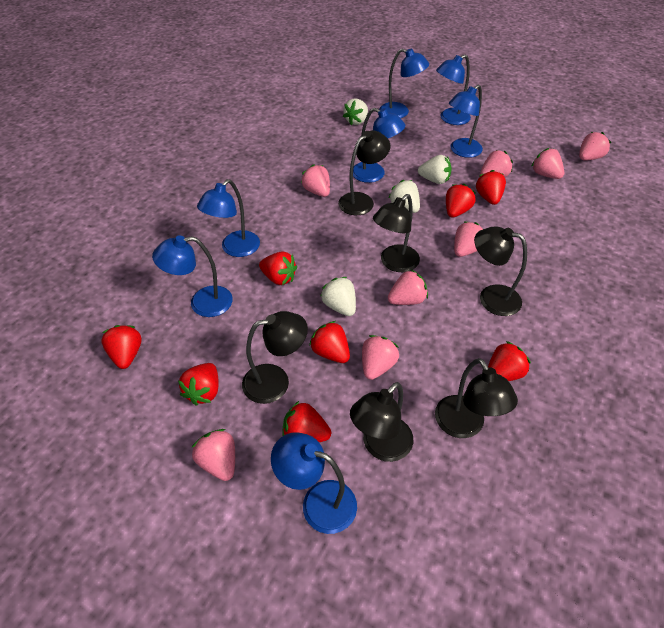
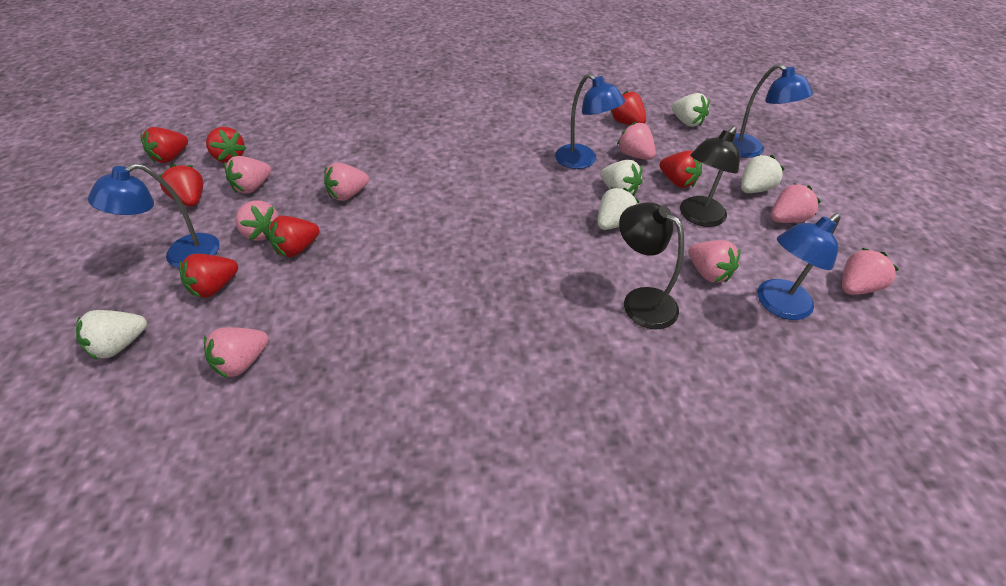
black lamp: 6 -> 2
blue lamp: 7 -> 4
red strawberry: 8 -> 7
white strawberry: 4 -> 5

